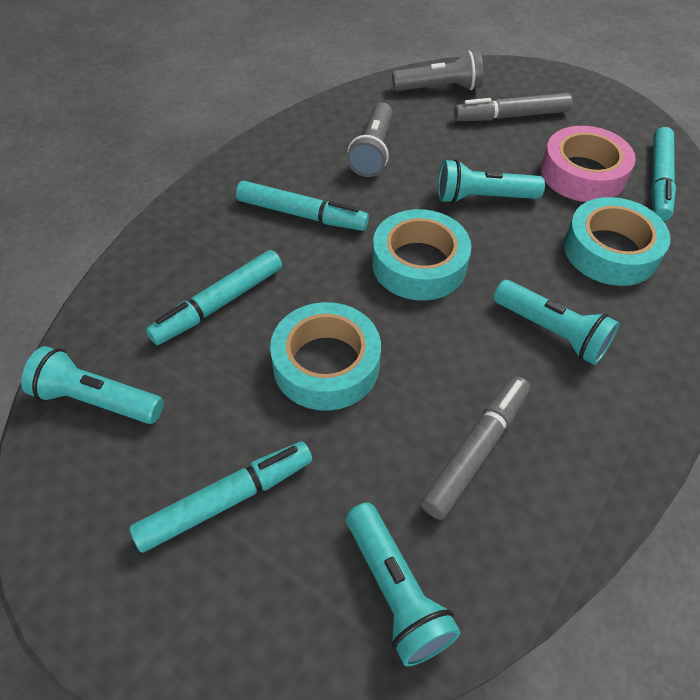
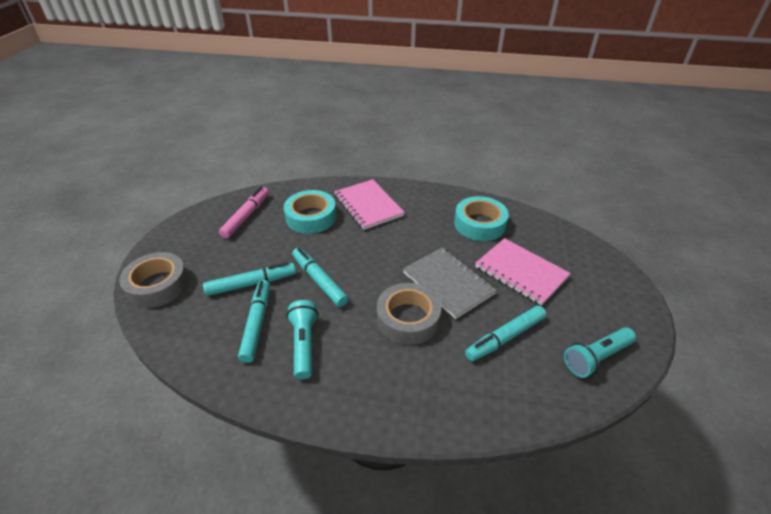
grey flashlight: 2 -> 0
grey marker: 2 -> 0
grey notebook: 0 -> 1
grey tape: 0 -> 2
pink marker: 0 -> 1
pink notebook: 0 -> 2
pink tape: 1 -> 0
turquoise flashlight: 4 -> 2
turquoise tape: 3 -> 2

